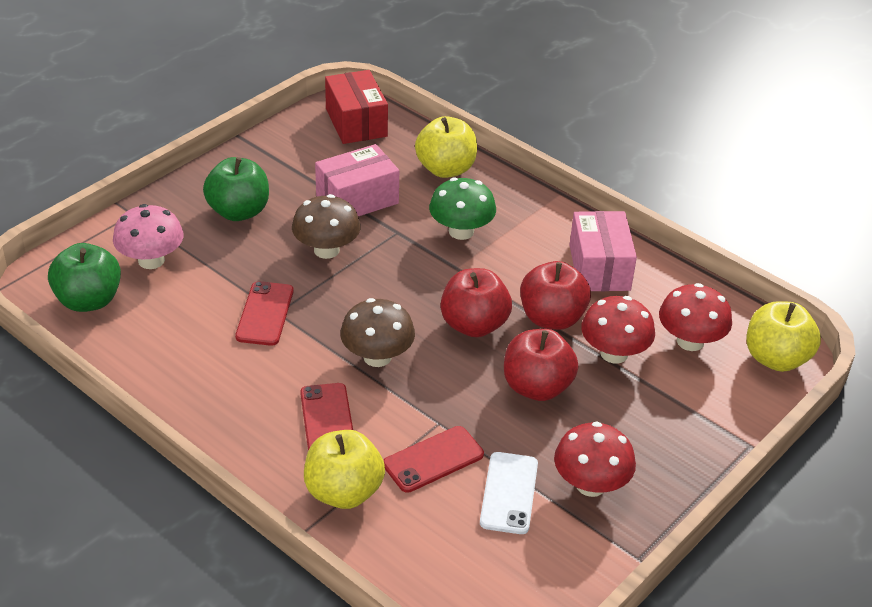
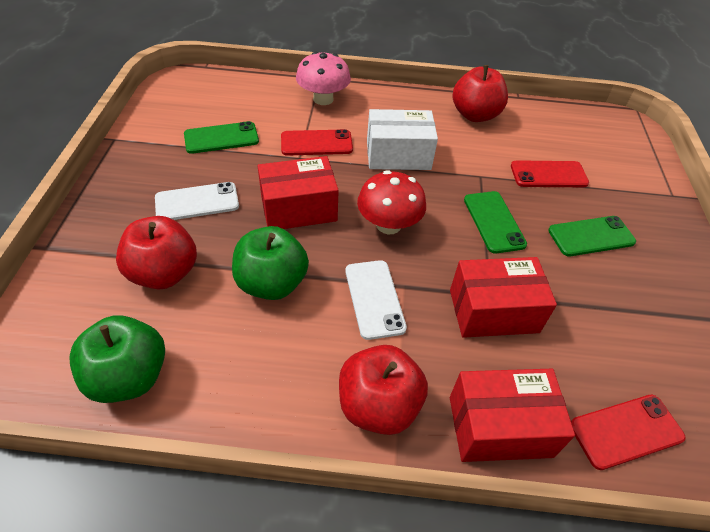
brown mushroom: 2 -> 0
green mushroom: 1 -> 0
green phone: 0 -> 3
pink box: 2 -> 0
red box: 1 -> 3
red mushroom: 3 -> 1
white box: 0 -> 1
white phone: 1 -> 2
yellow apple: 3 -> 0

